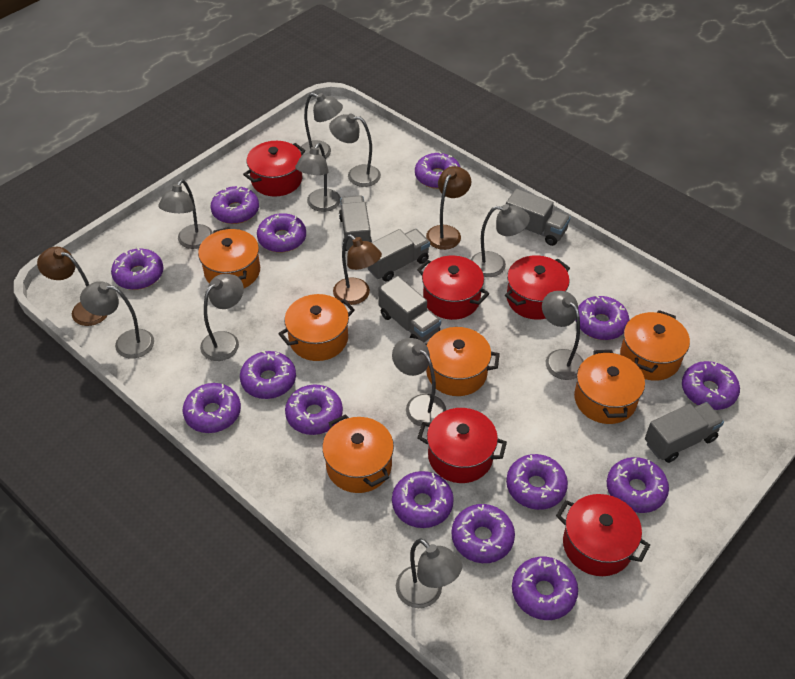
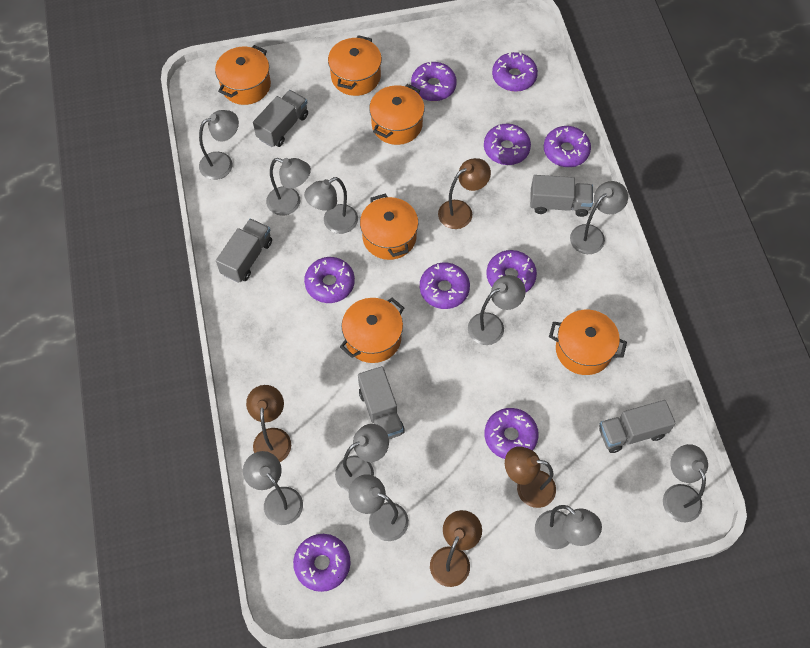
brown lamp: 3 -> 4
purple donut: 14 -> 9
red pot: 5 -> 0

